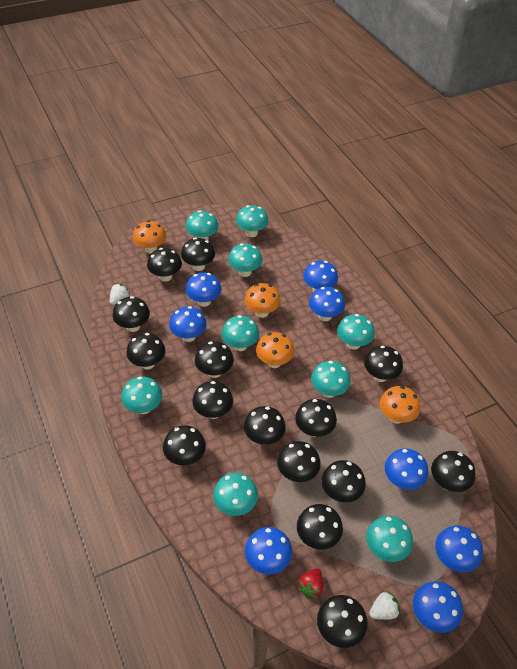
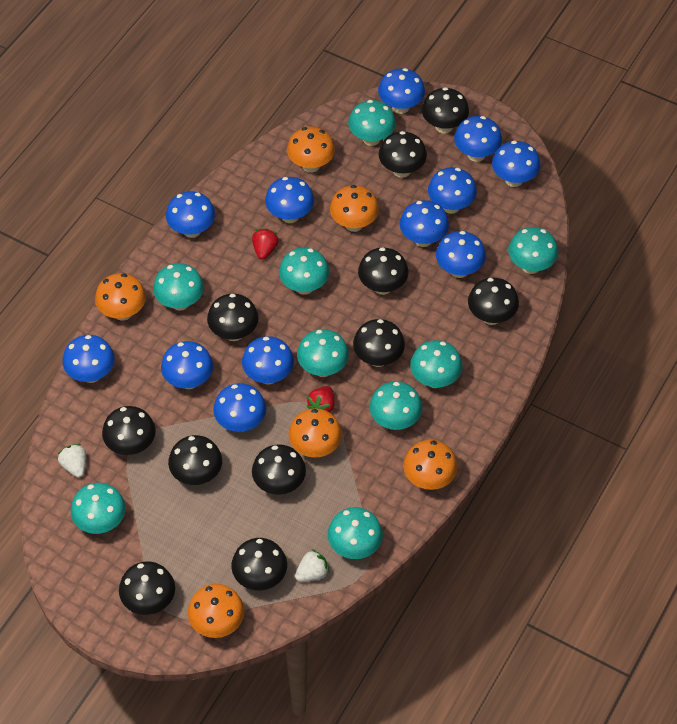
black mushroom: 15 -> 11
blue mushroom: 8 -> 12
orange mushroom: 4 -> 6
red strawberry: 1 -> 2

